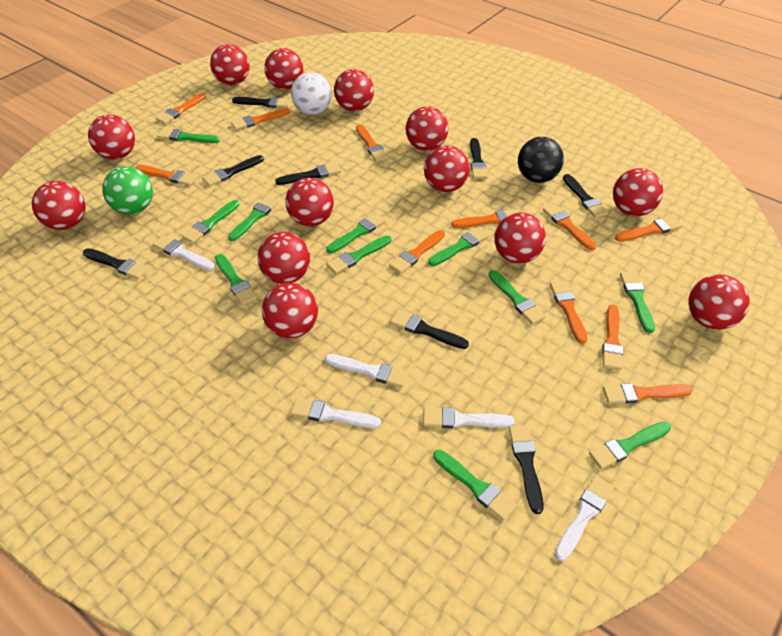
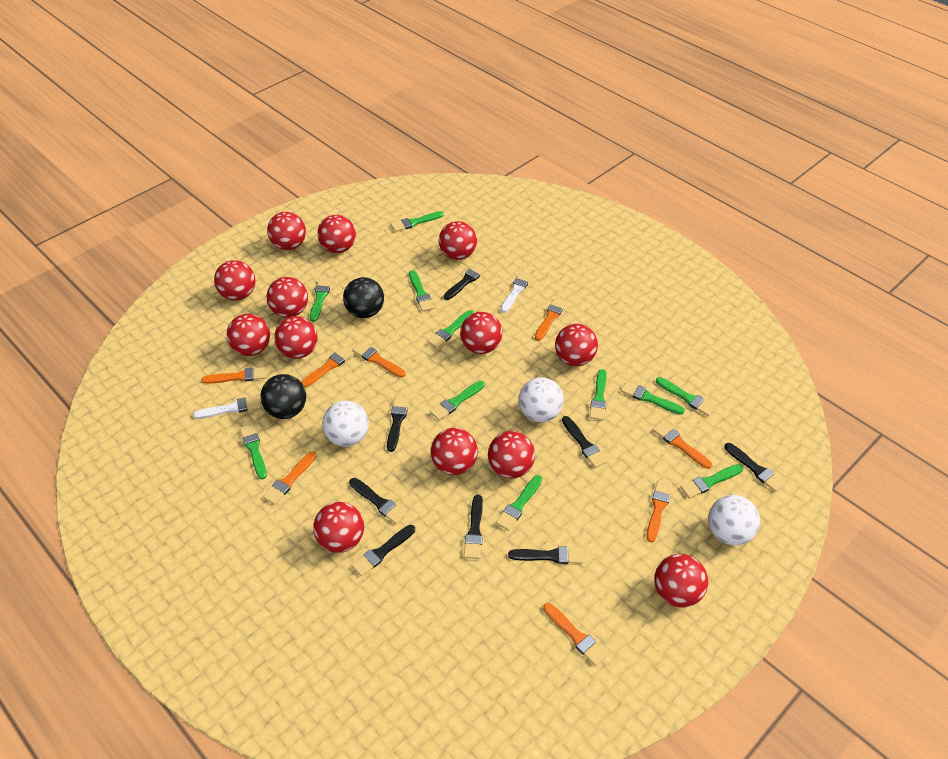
black ball: 1 -> 2
green ball: 1 -> 0
orange brush: 11 -> 8
white ball: 1 -> 3
white brush: 5 -> 2

